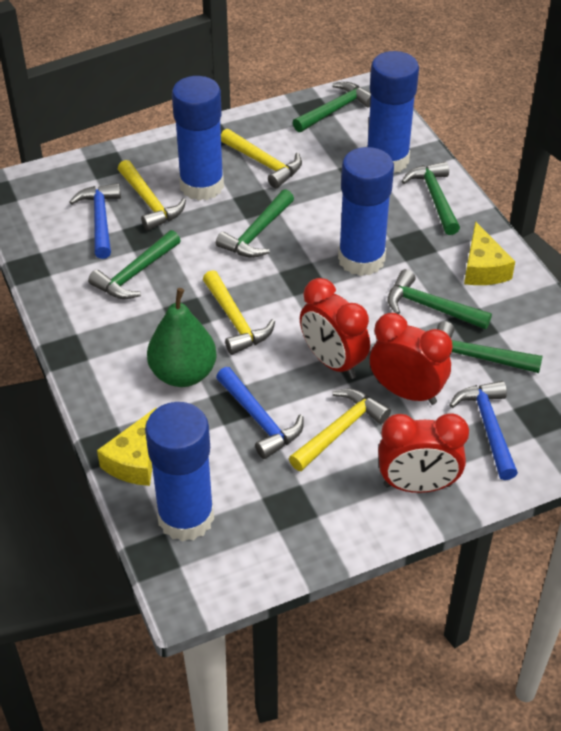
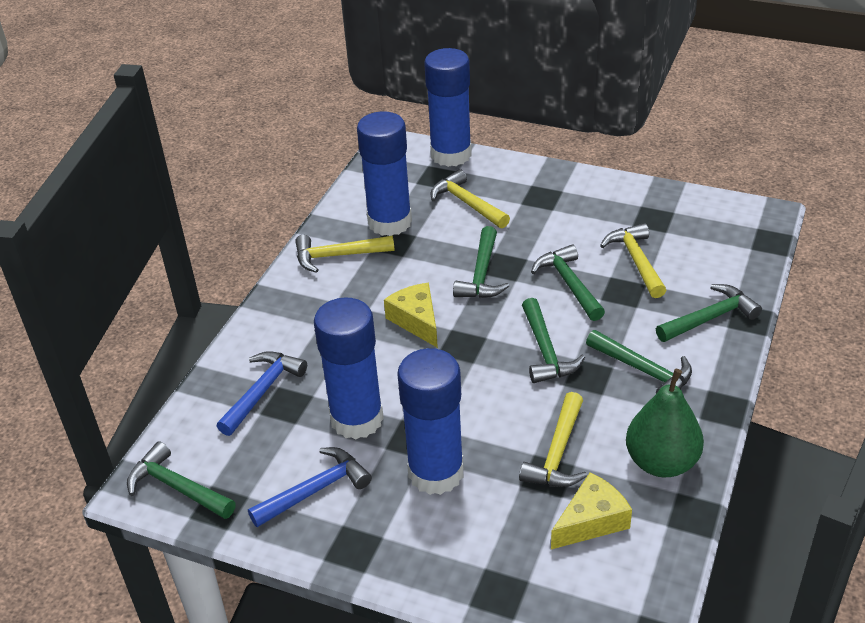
blue hammer: 3 -> 2
red clock: 3 -> 0

